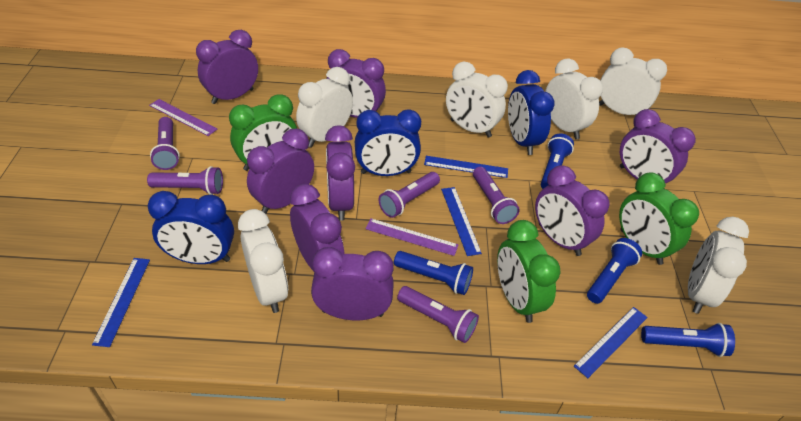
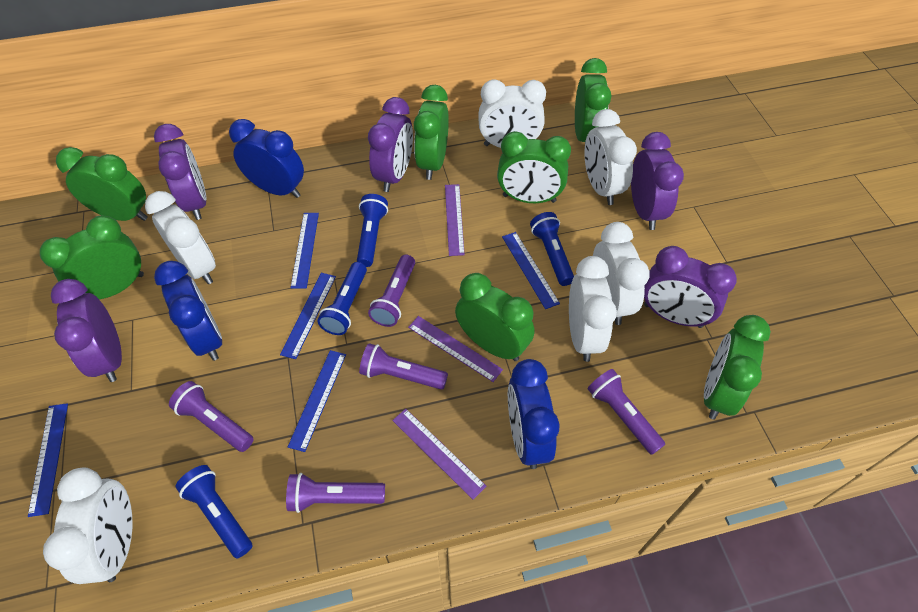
blue ruler: 4 -> 5
green clock: 3 -> 7
purple clock: 8 -> 5
purple ruler: 2 -> 3

